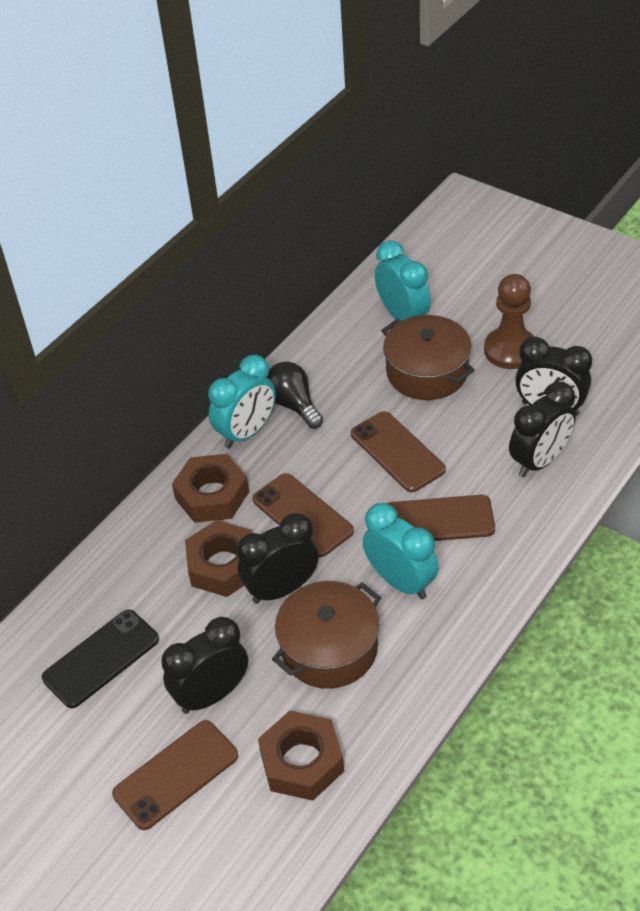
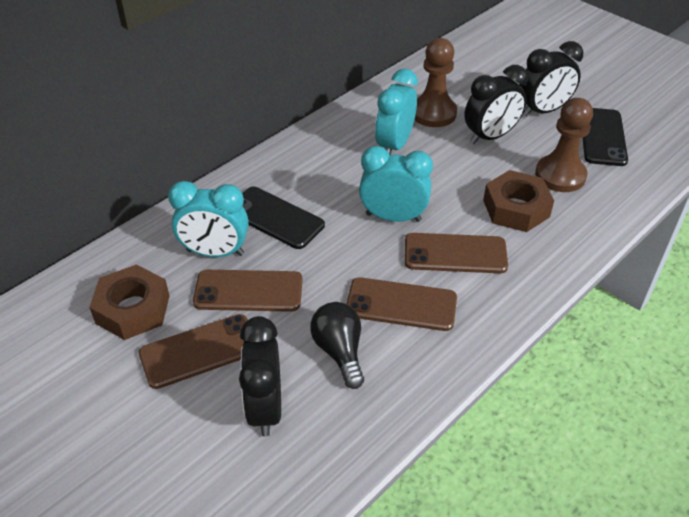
black clock: 4 -> 3
black phone: 1 -> 2
brown nut: 3 -> 2
brown pawn: 1 -> 2
brown pot: 2 -> 0

